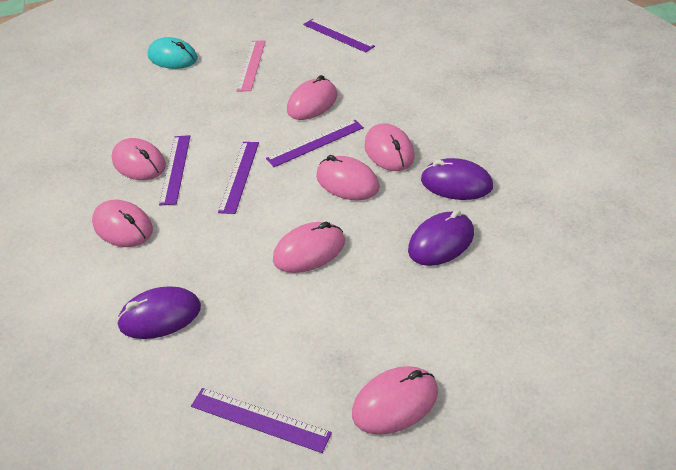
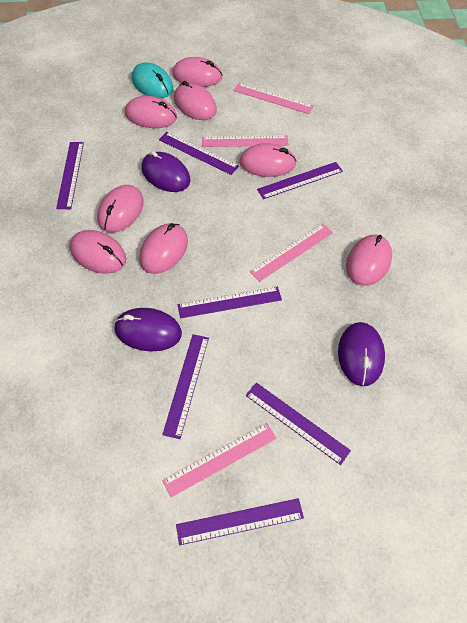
pink mouse: 7 -> 8
pink ruler: 1 -> 4
purple ruler: 5 -> 7

